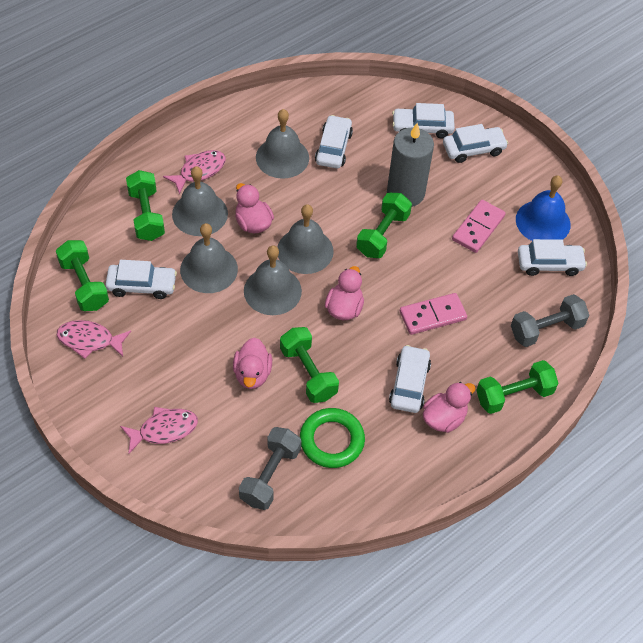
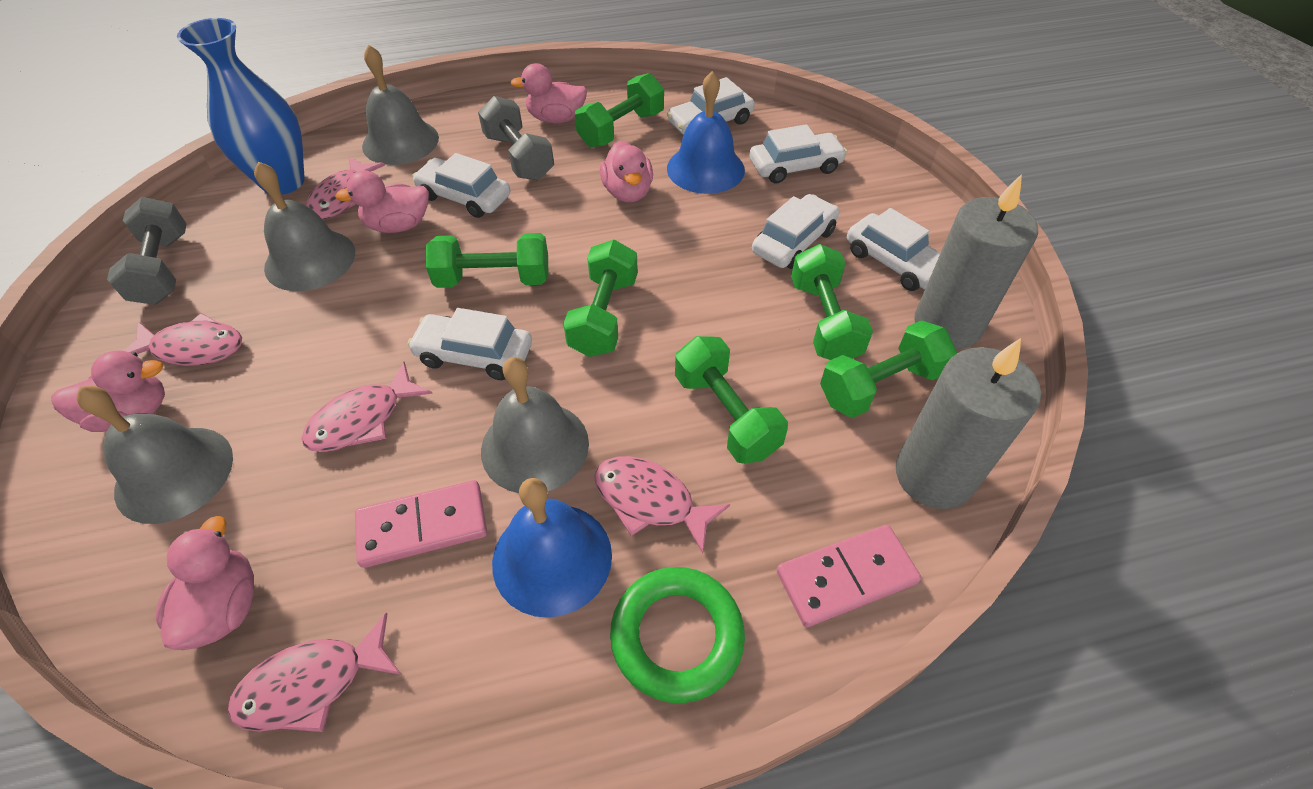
blue bell: 1 -> 2
blue vase: 0 -> 1
green dumbbell: 5 -> 6
grey bell: 5 -> 4
grey candle: 1 -> 2
pink duck: 4 -> 5
pink fish: 3 -> 5

